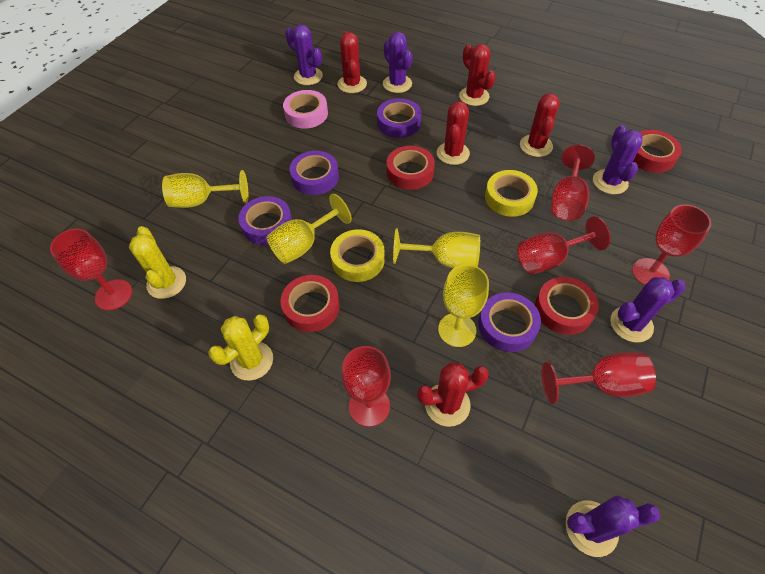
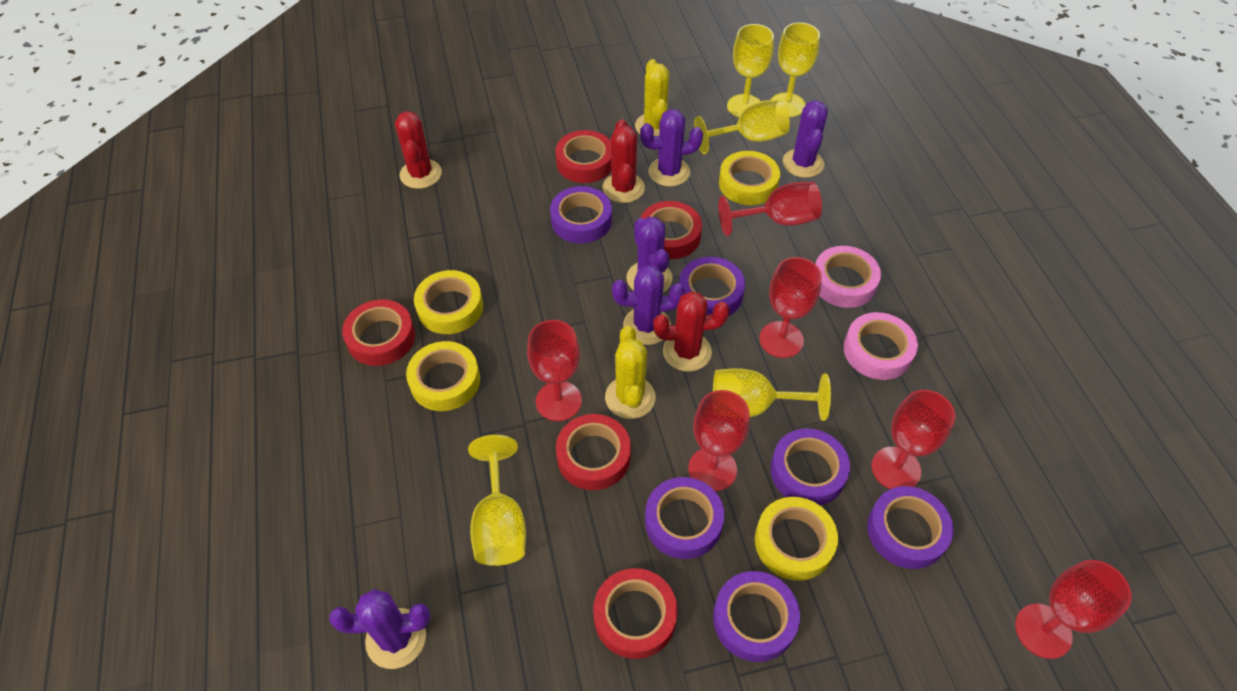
pink tape: 1 -> 2
purple tape: 4 -> 6
red cactus: 5 -> 3
red tape: 4 -> 5
yellow goblet: 4 -> 5
yellow tape: 2 -> 4

